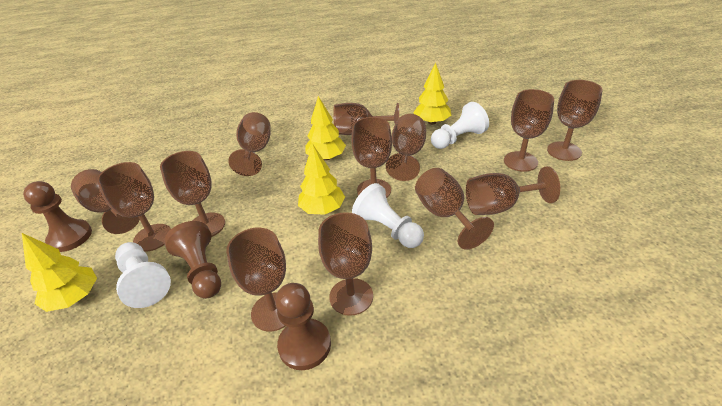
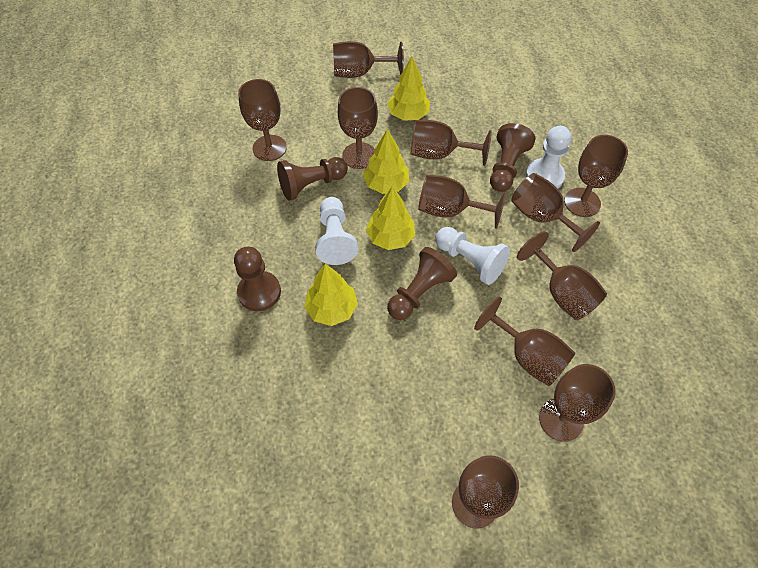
brown goblet: 13 -> 11
brown pawn: 3 -> 4

